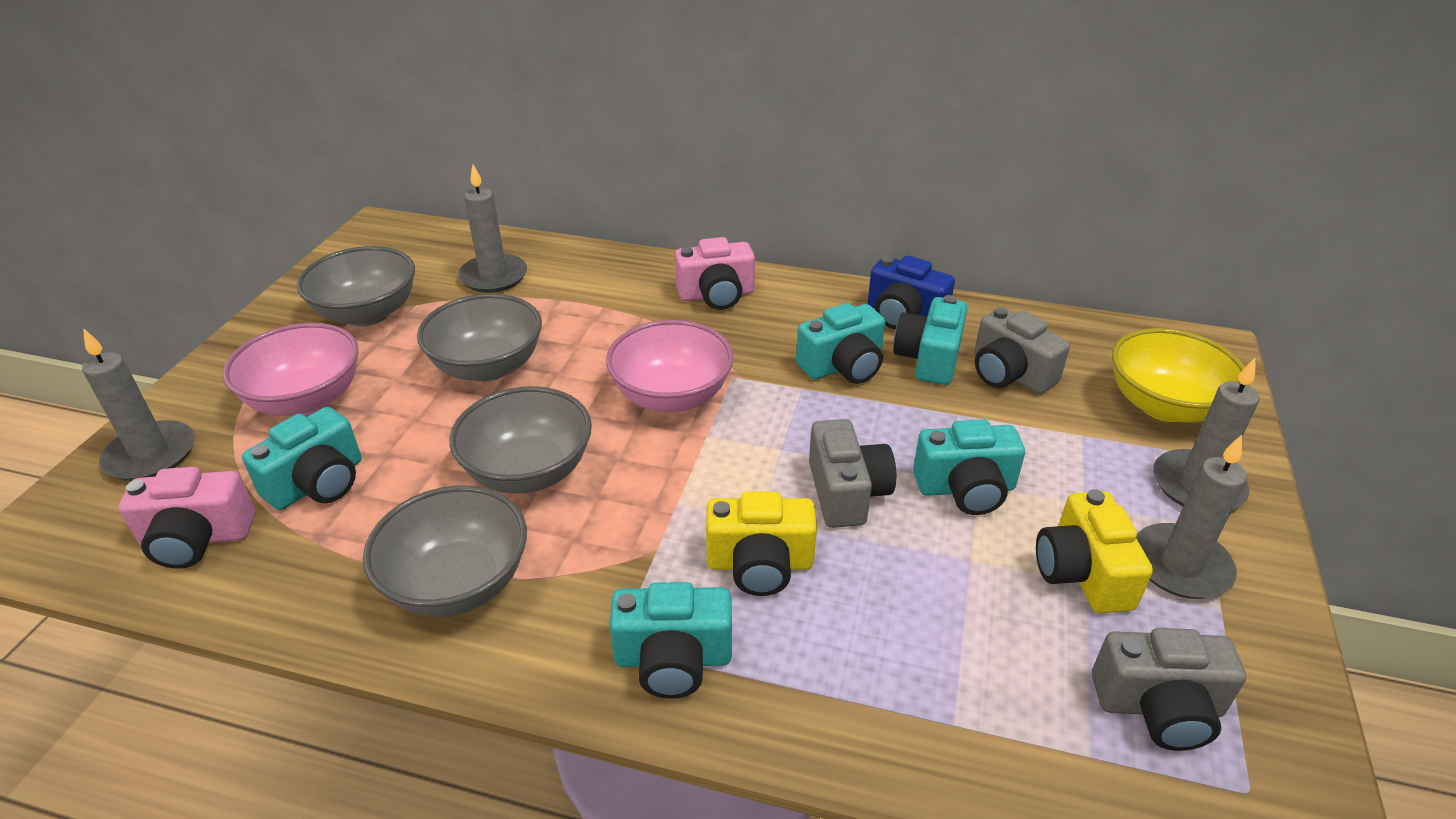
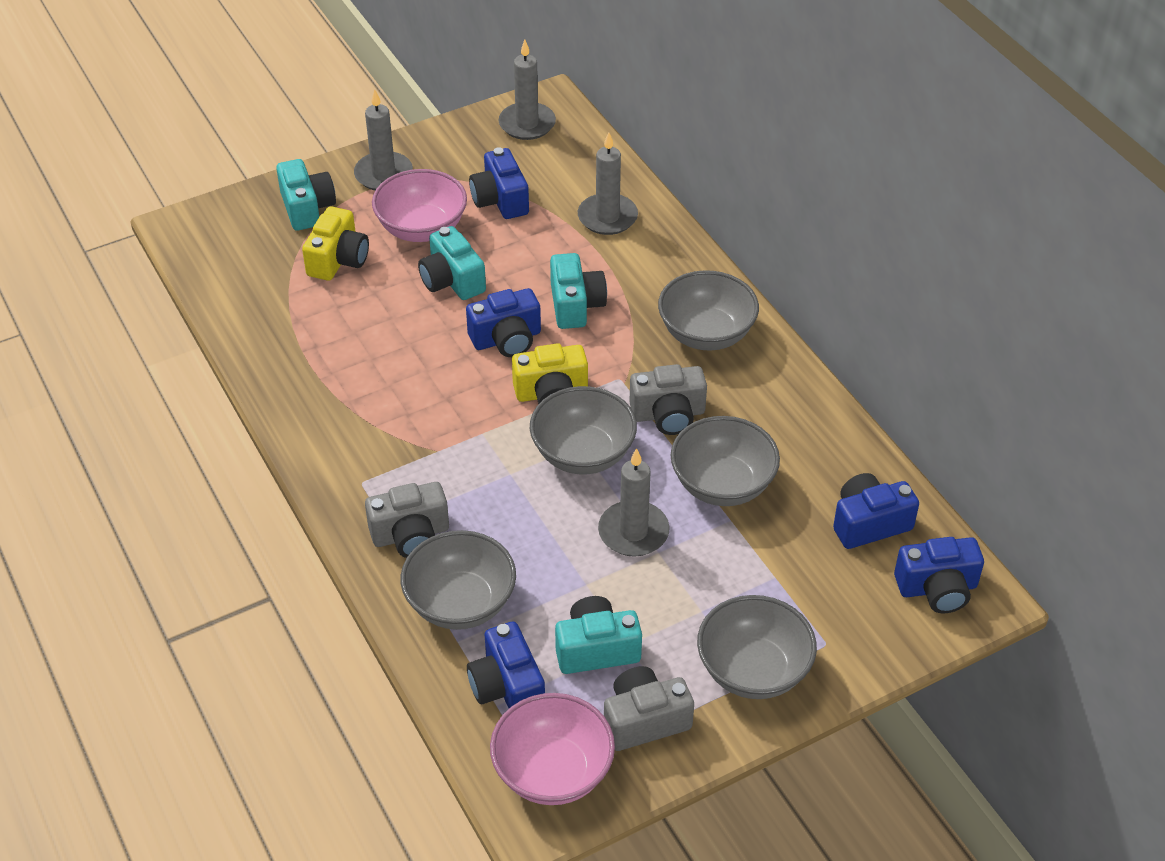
blue camera: 1 -> 5
grey bowl: 4 -> 5
pink camera: 2 -> 0
turquoise camera: 5 -> 4
yellow bowl: 1 -> 0

